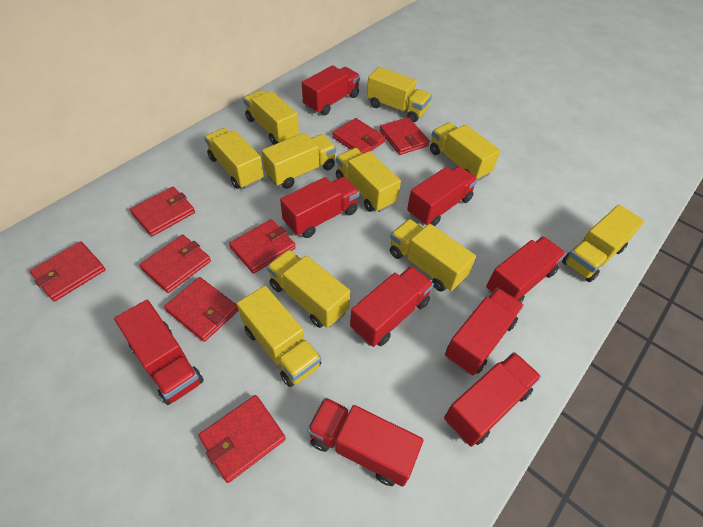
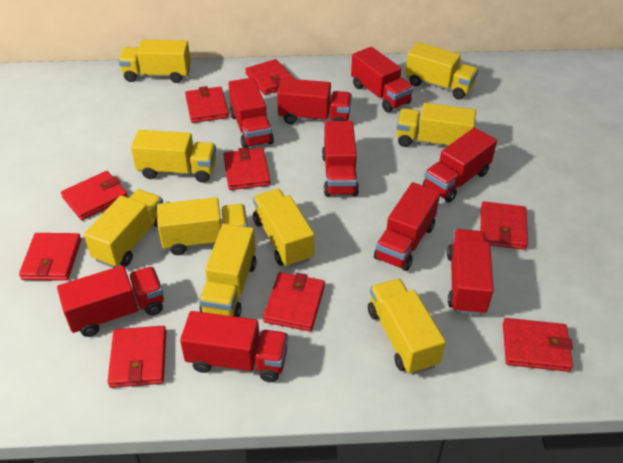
red wallet: 8 -> 9
yellow truck: 10 -> 9

